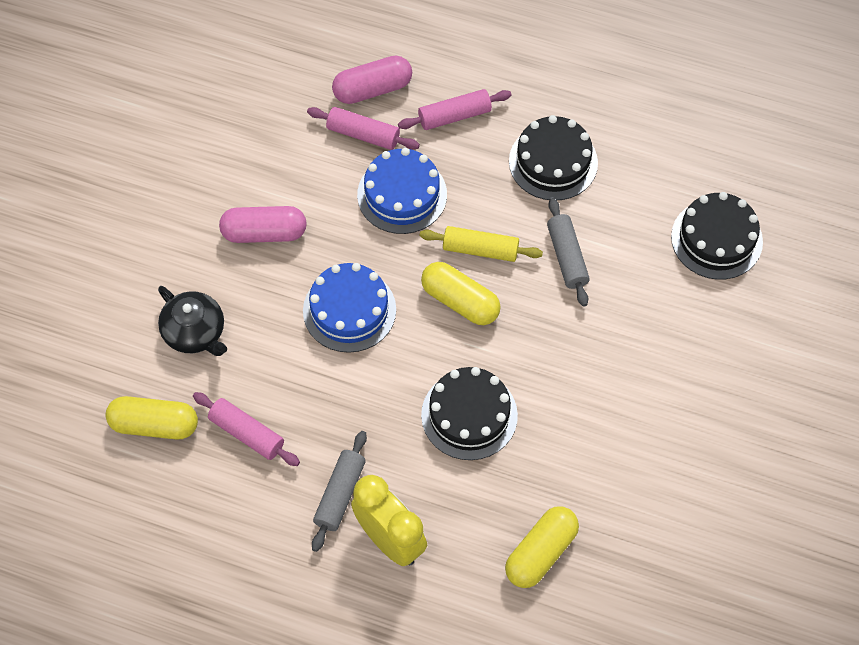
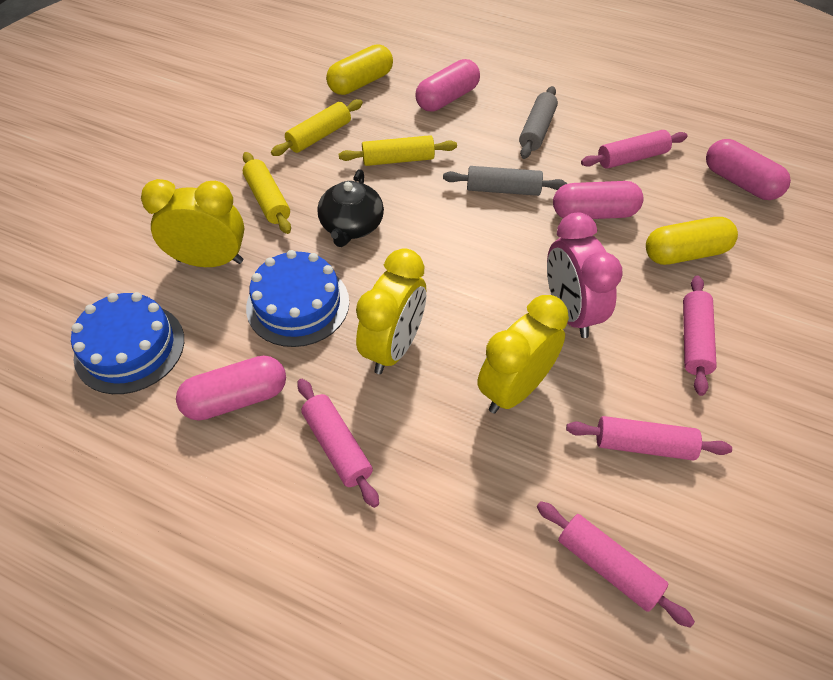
black cake: 3 -> 0
pink capsule: 2 -> 4
pink clock: 0 -> 1
pink rolling pin: 3 -> 5
yellow capsule: 3 -> 2
yellow clock: 1 -> 3
yellow rolling pin: 1 -> 3

